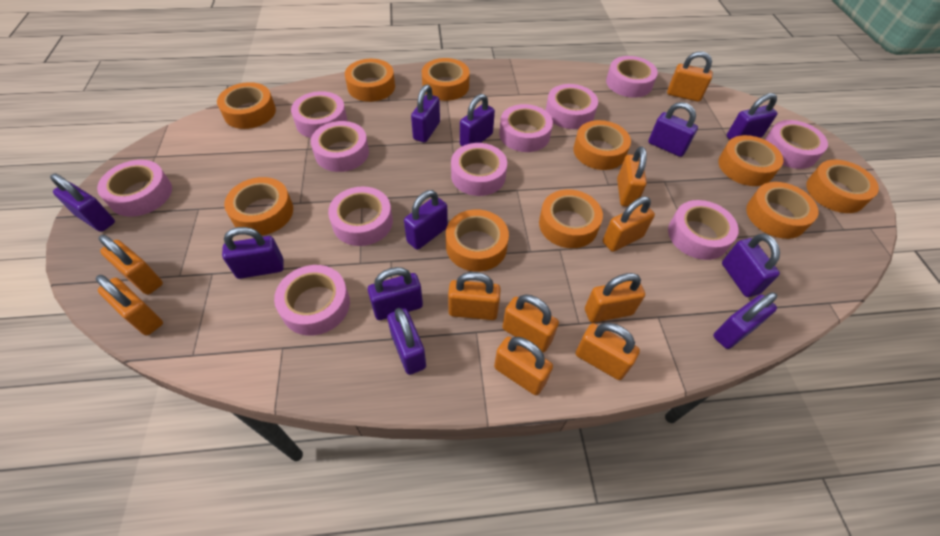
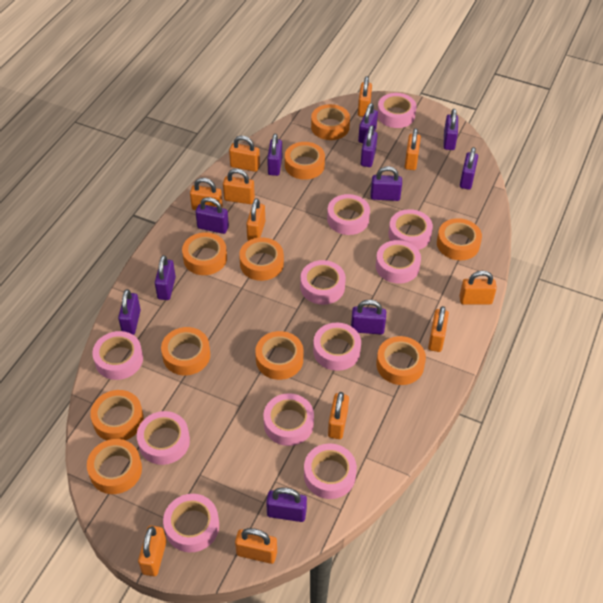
orange padlock: 10 -> 11

